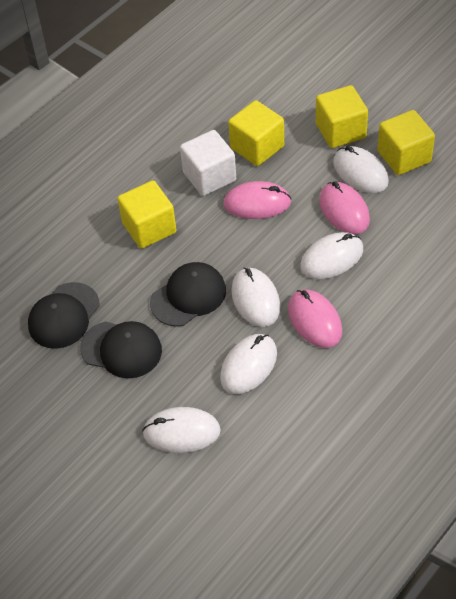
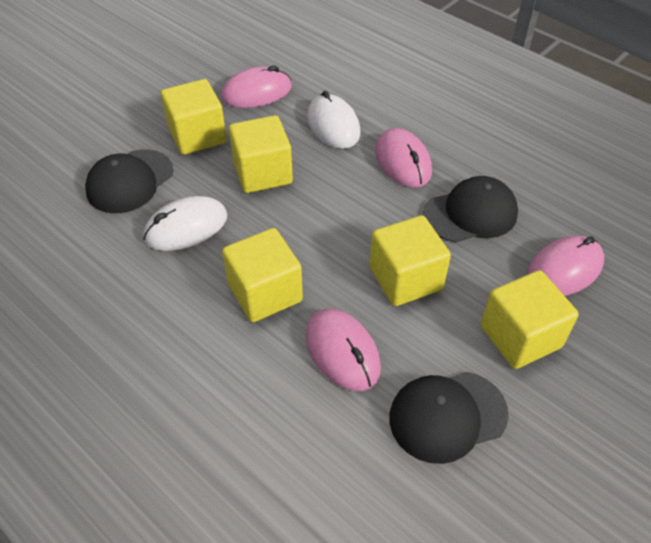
pink mouse: 3 -> 4
white cube: 1 -> 0
white mouse: 5 -> 2
yellow cube: 4 -> 5

